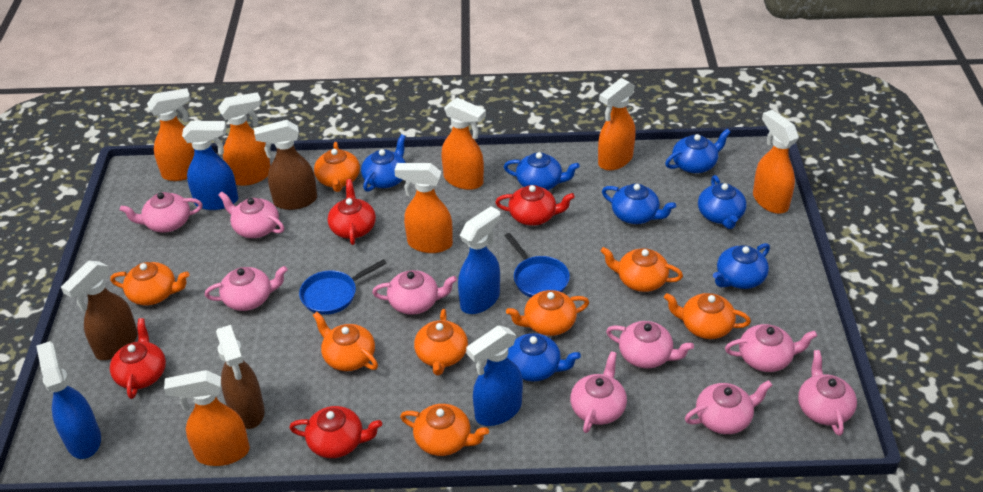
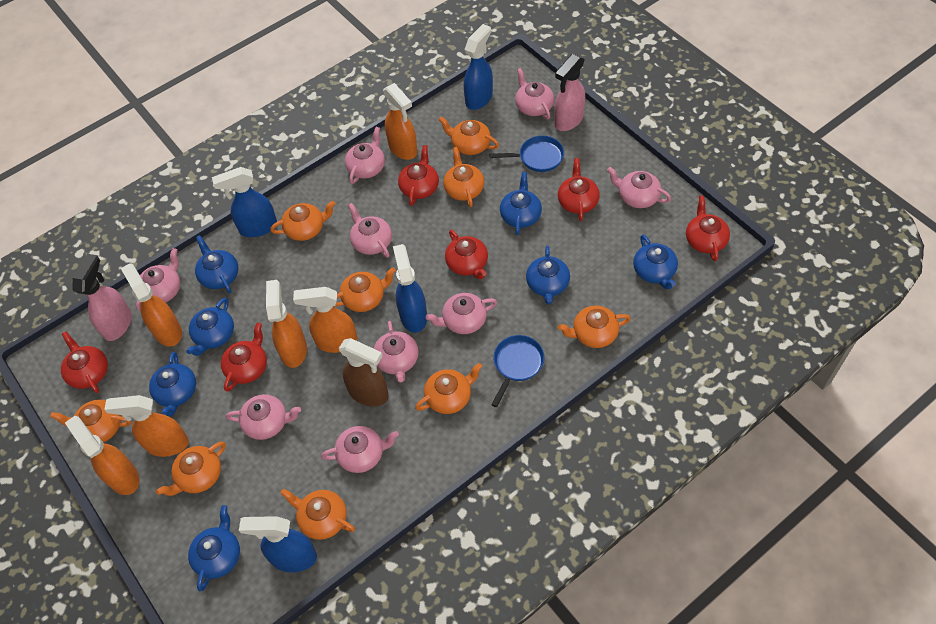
brown spray bottle: 3 -> 1
orange spray bottle: 7 -> 6
orange teapot: 8 -> 9
pink spray bottle: 0 -> 2
red teapot: 4 -> 6

